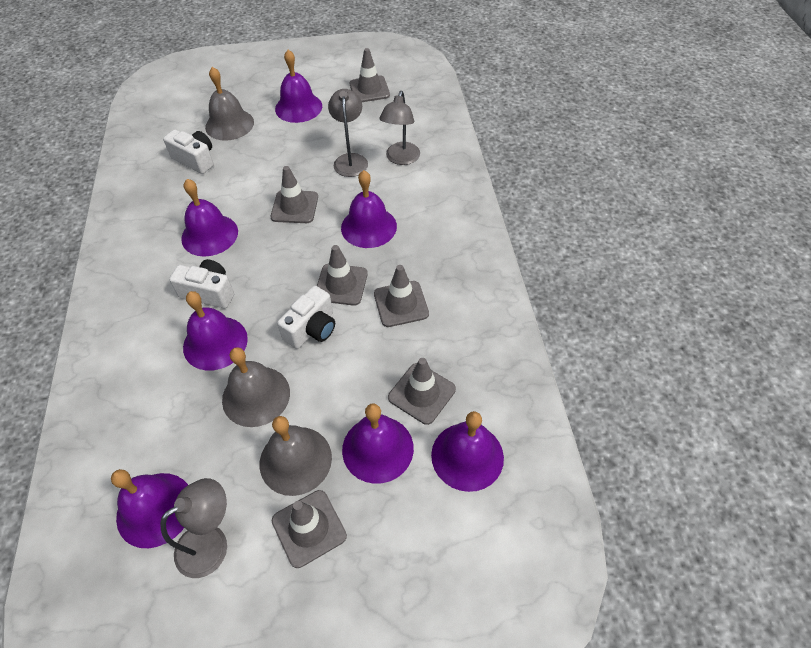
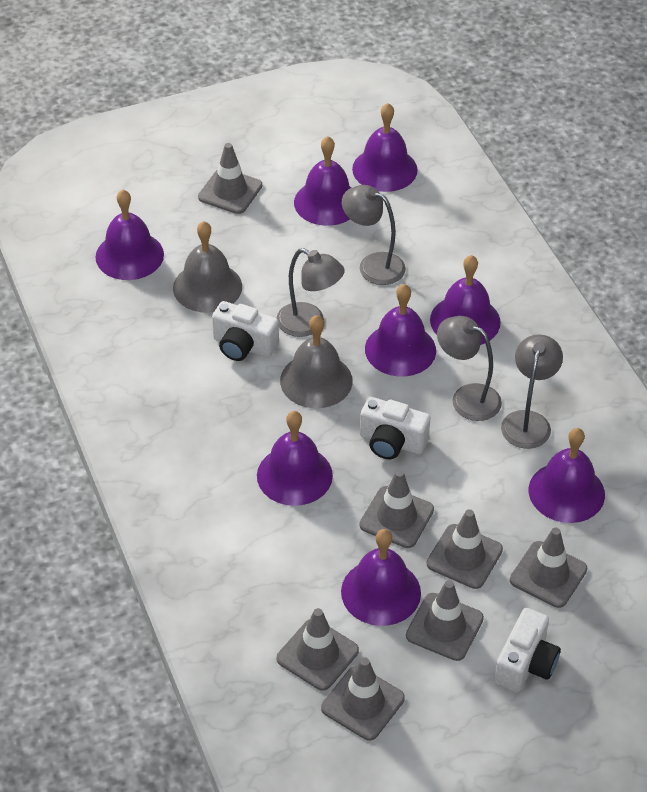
grey bell: 3 -> 2
grey lamp: 3 -> 4
grey traffic cone: 6 -> 7
purple bell: 7 -> 8

